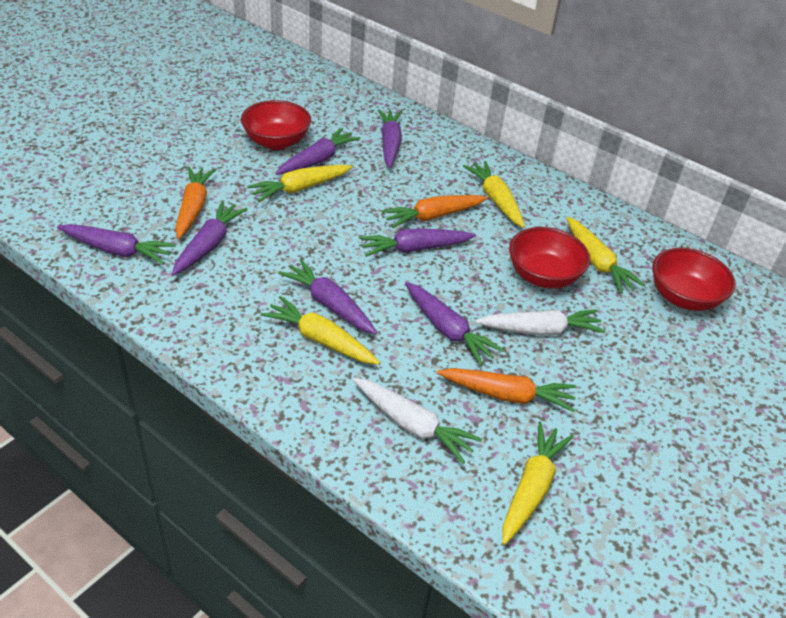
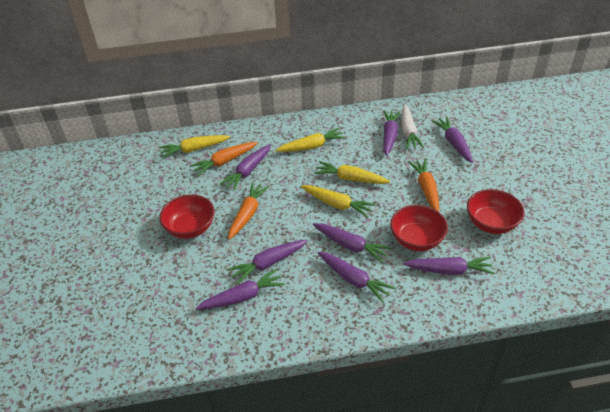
purple carrot: 7 -> 8
white carrot: 2 -> 1
yellow carrot: 5 -> 4

